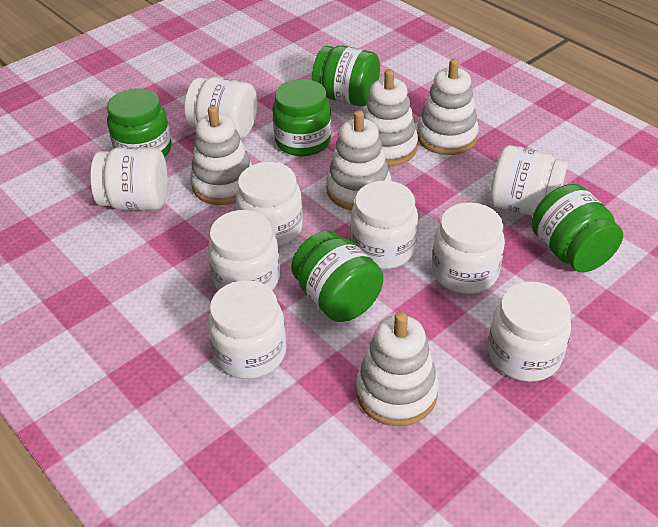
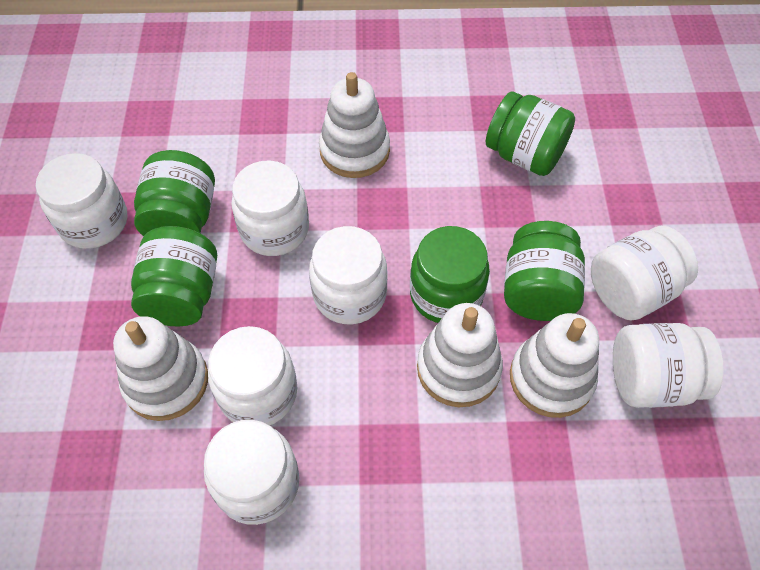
white jar: 9 -> 7
white stacking toy: 5 -> 4

